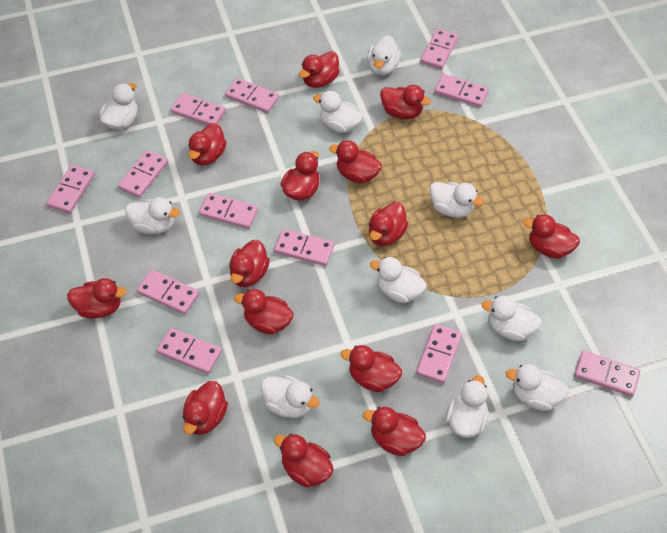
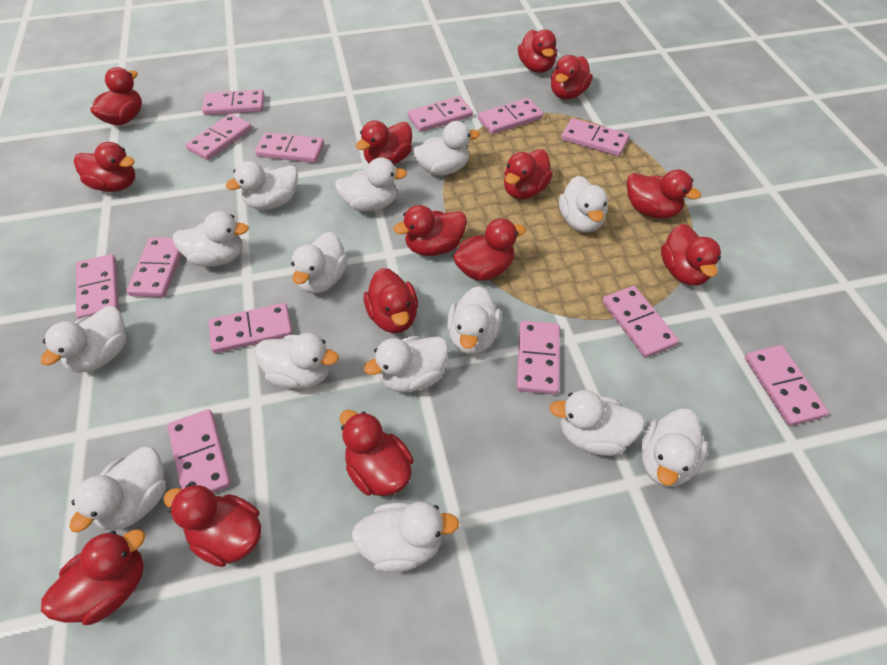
pink domino: 12 -> 13
white duck: 10 -> 14

